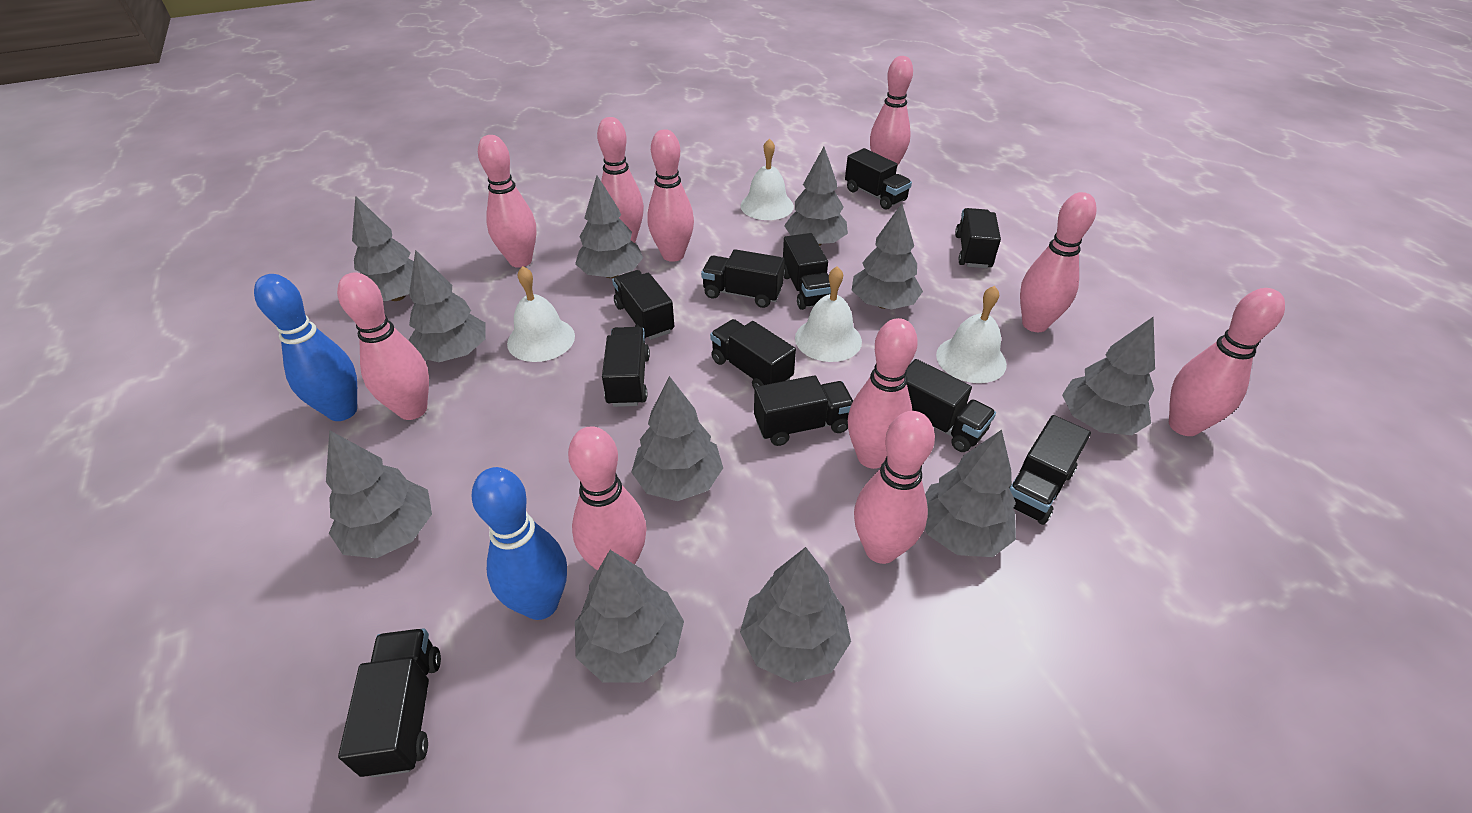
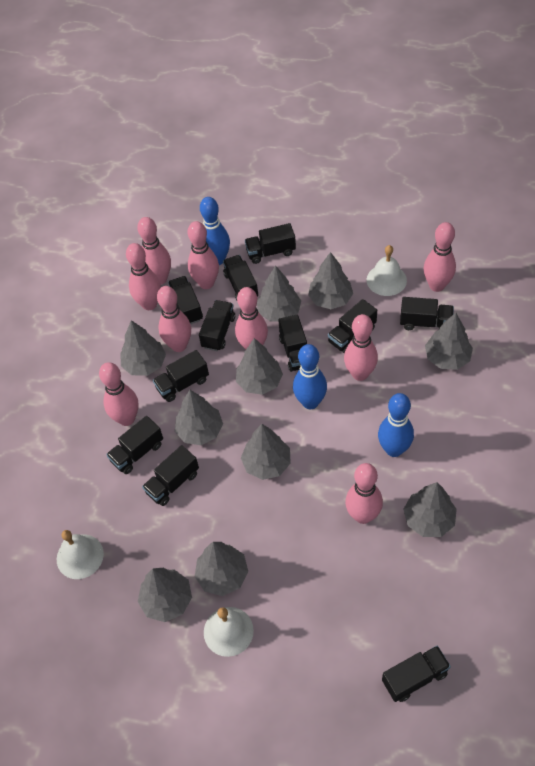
blue bowling pin: 2 -> 3
grey tree: 11 -> 10
pink bowling pin: 10 -> 9
white bell: 4 -> 3

